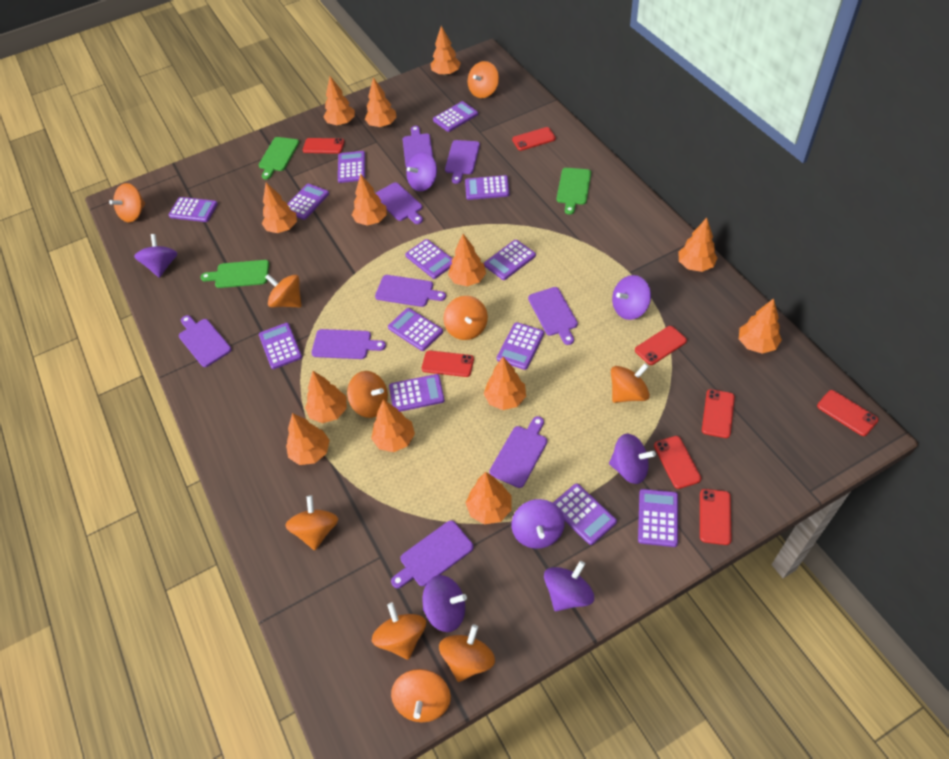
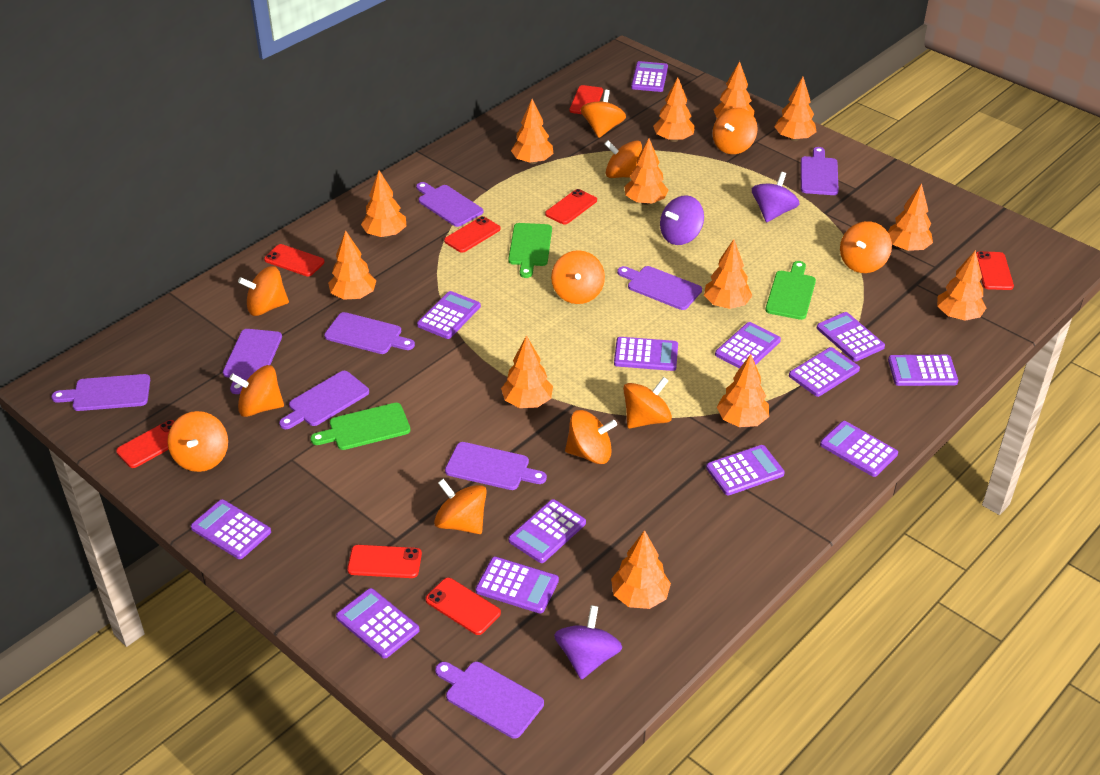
orange spinning top: 10 -> 11
purple spinning top: 7 -> 3

